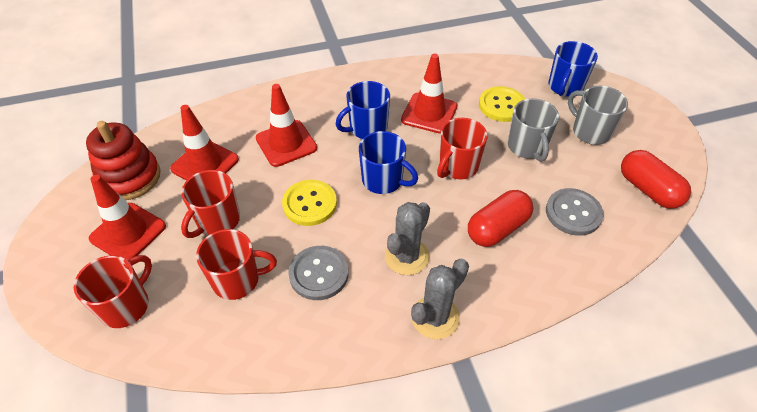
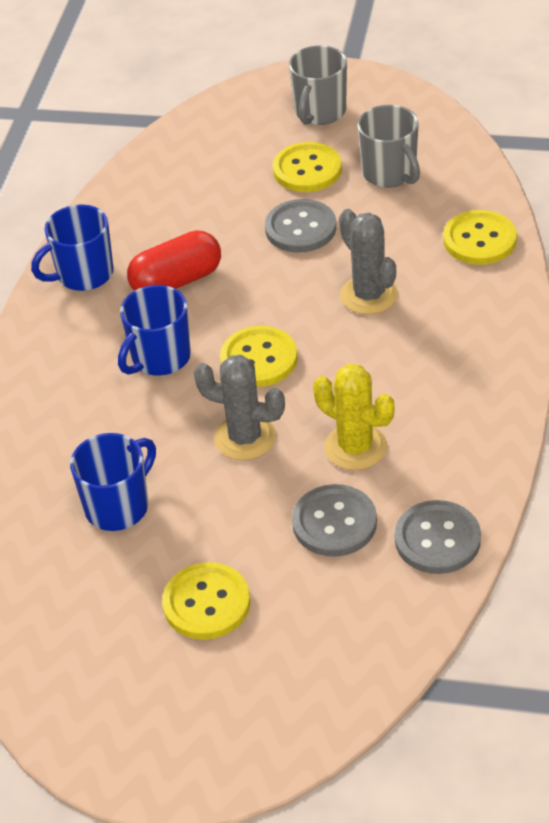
grey button: 2 -> 3
red capsule: 2 -> 1
red mug: 4 -> 0
red stacking toy: 1 -> 0
red traffic cone: 4 -> 0
yellow button: 2 -> 4
yellow cactus: 0 -> 1

